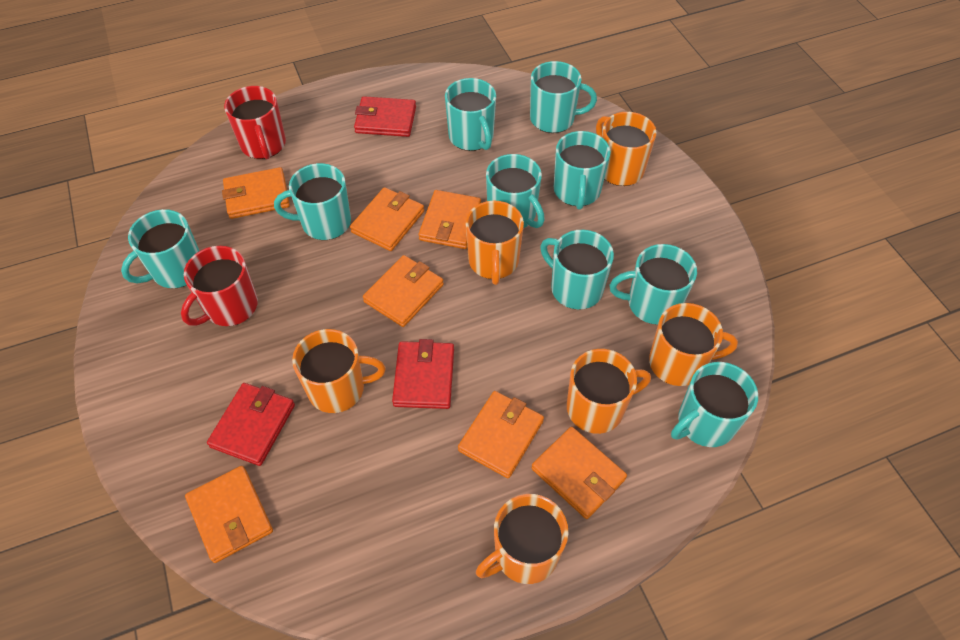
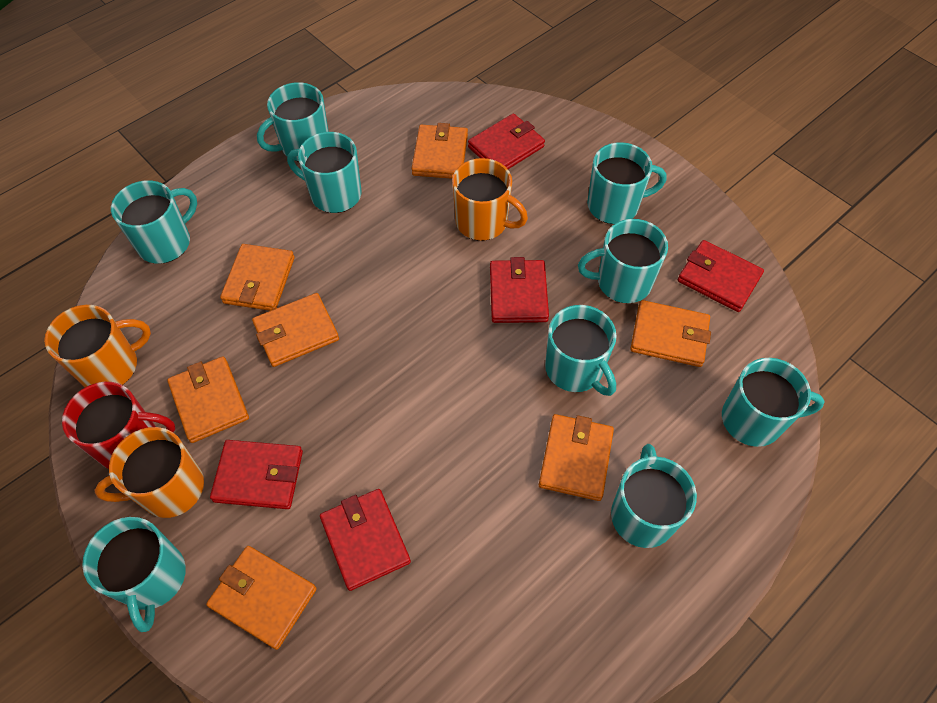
orange mug: 6 -> 3
red mug: 2 -> 1
red wallet: 3 -> 5

